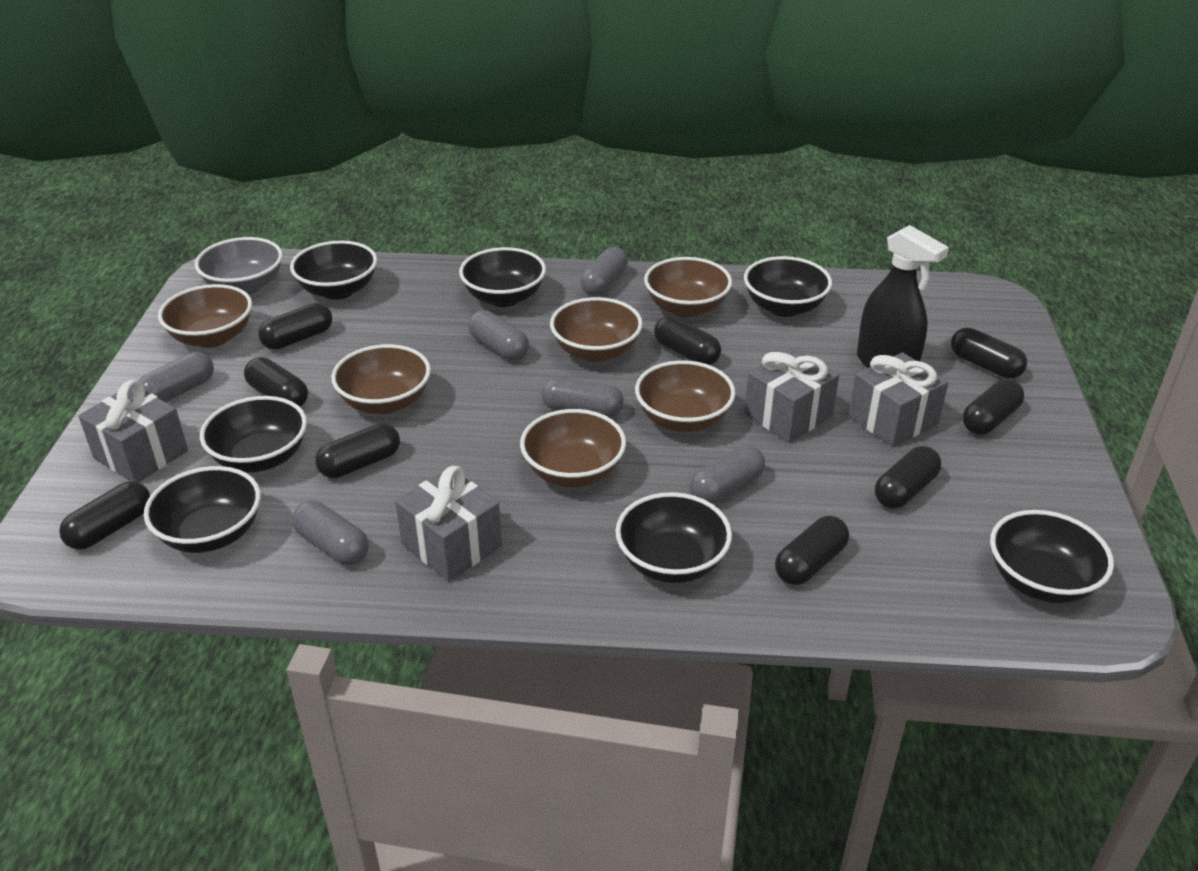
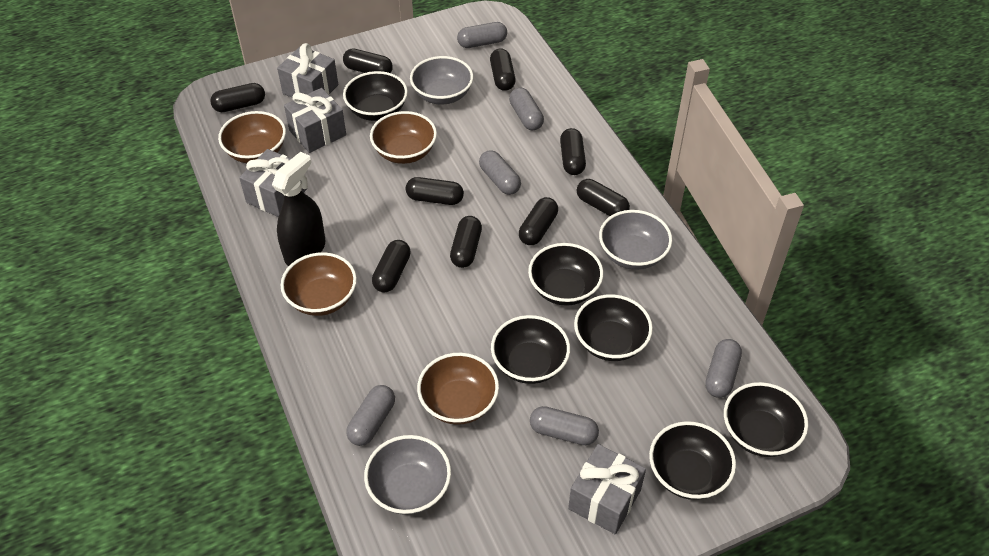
black bowl: 7 -> 6
brown bowl: 6 -> 4
grey bowl: 1 -> 3

